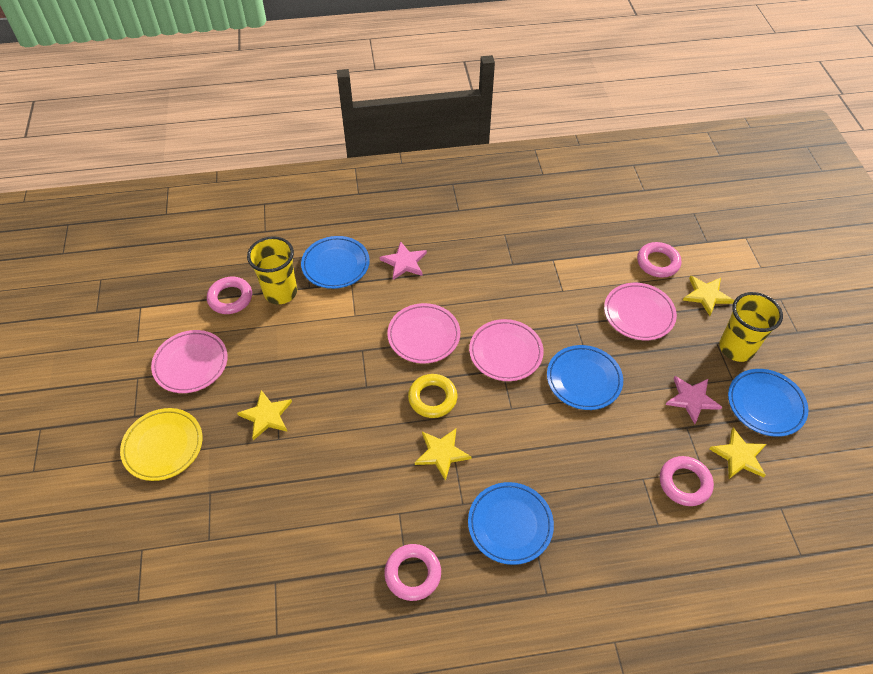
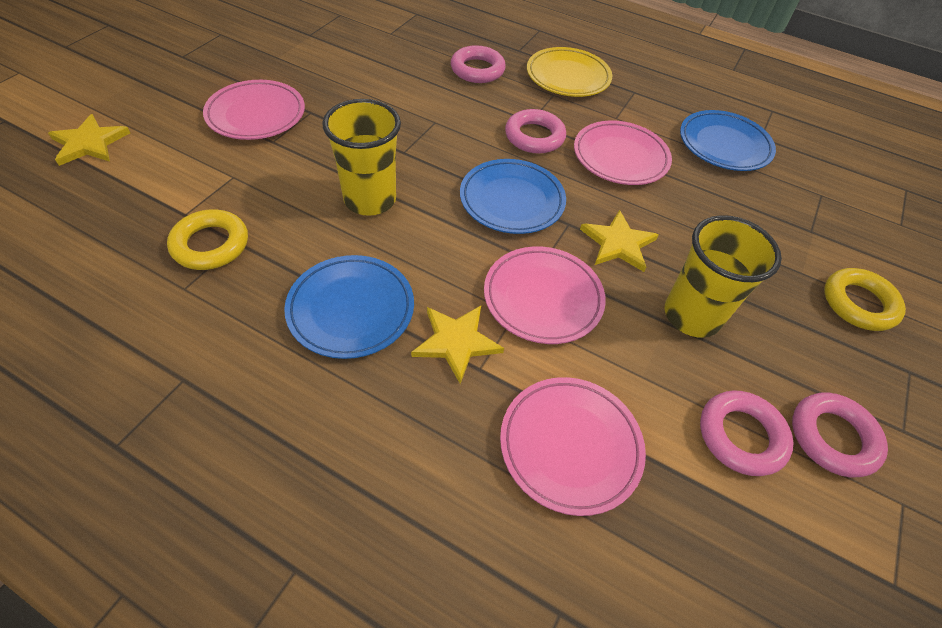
blue plate: 4 -> 3
pink star: 2 -> 0
yellow ring: 1 -> 2
yellow star: 4 -> 3

